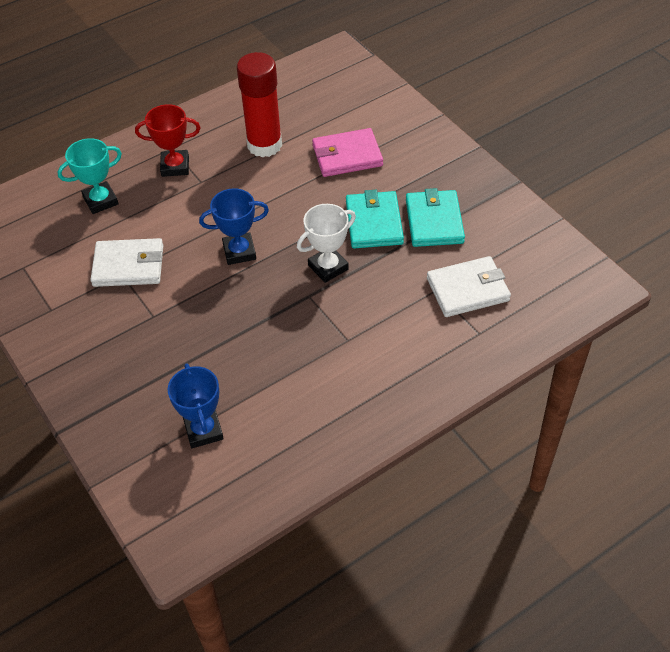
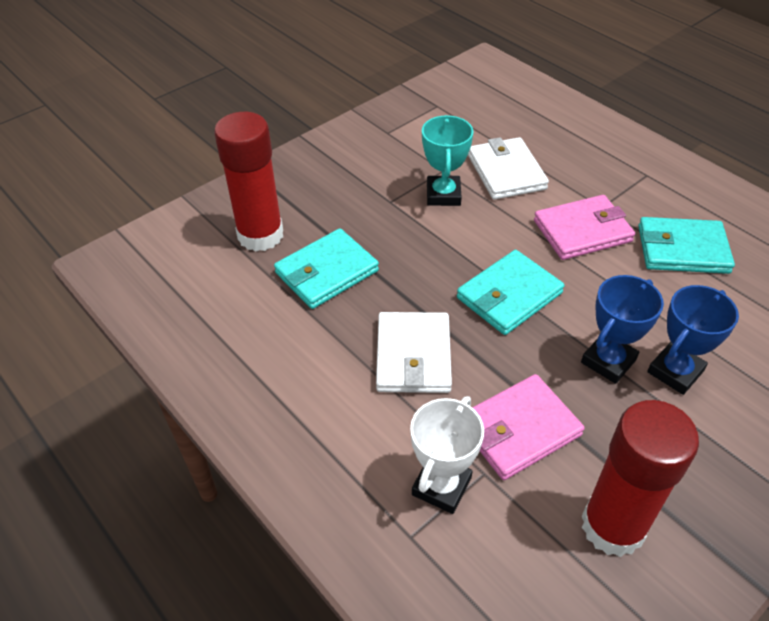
pink wallet: 1 -> 2
red glue stick: 1 -> 2
red trophy: 1 -> 0
turquoise wallet: 2 -> 3

